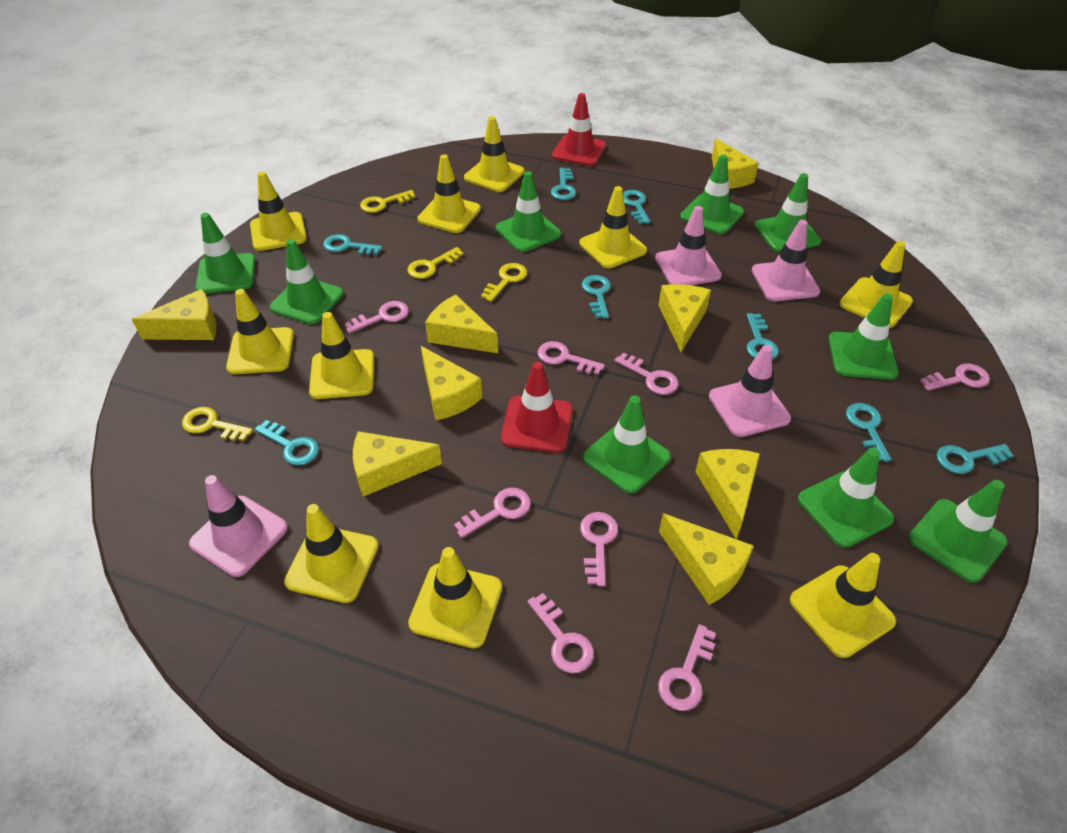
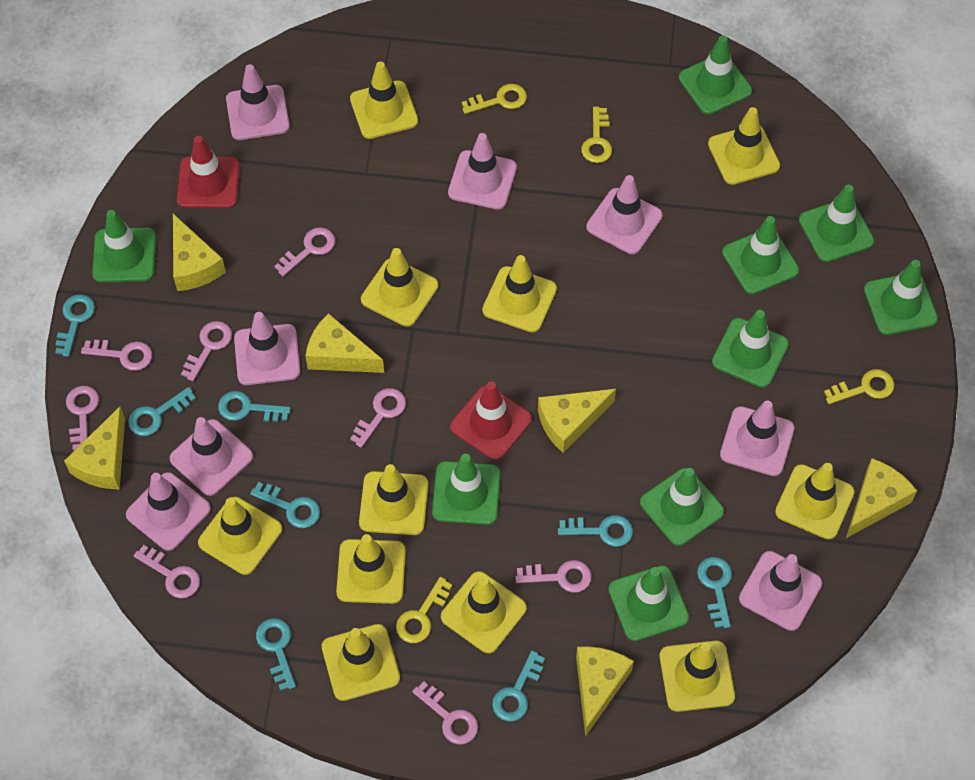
pink traffic cone: 4 -> 8
yellow cheese: 8 -> 6
yellow traffic cone: 10 -> 11

